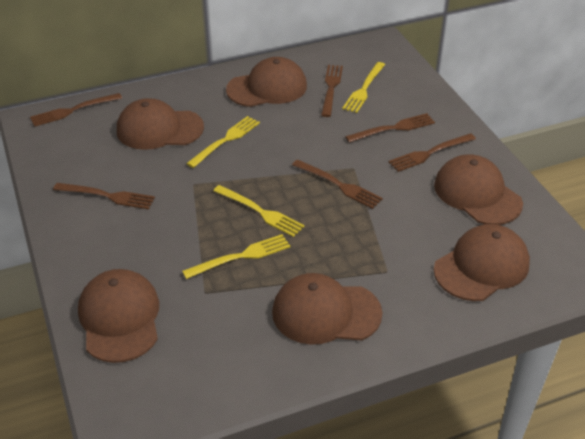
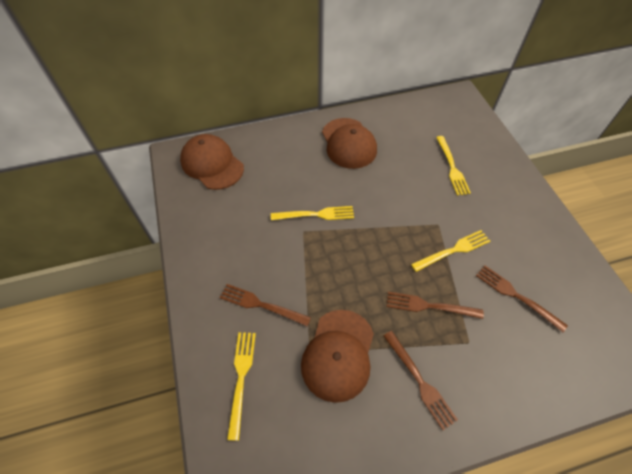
brown cap: 6 -> 3
brown fork: 6 -> 4

